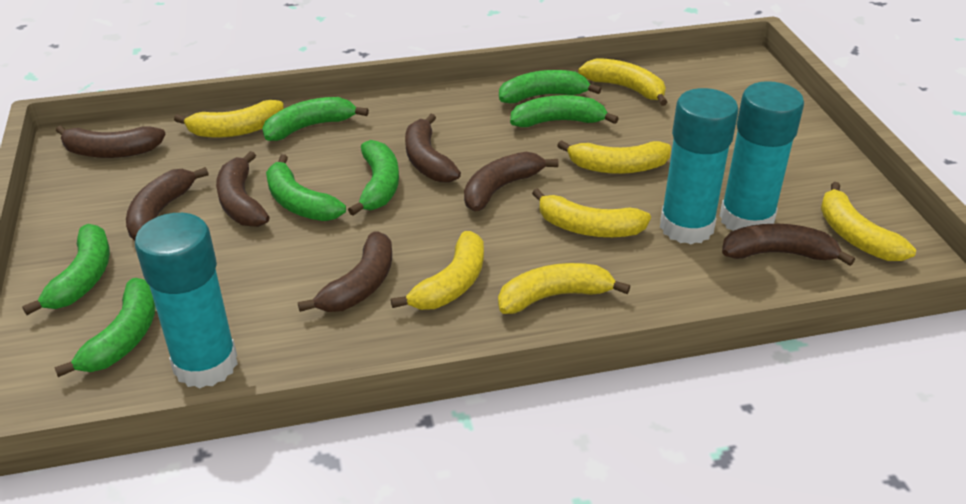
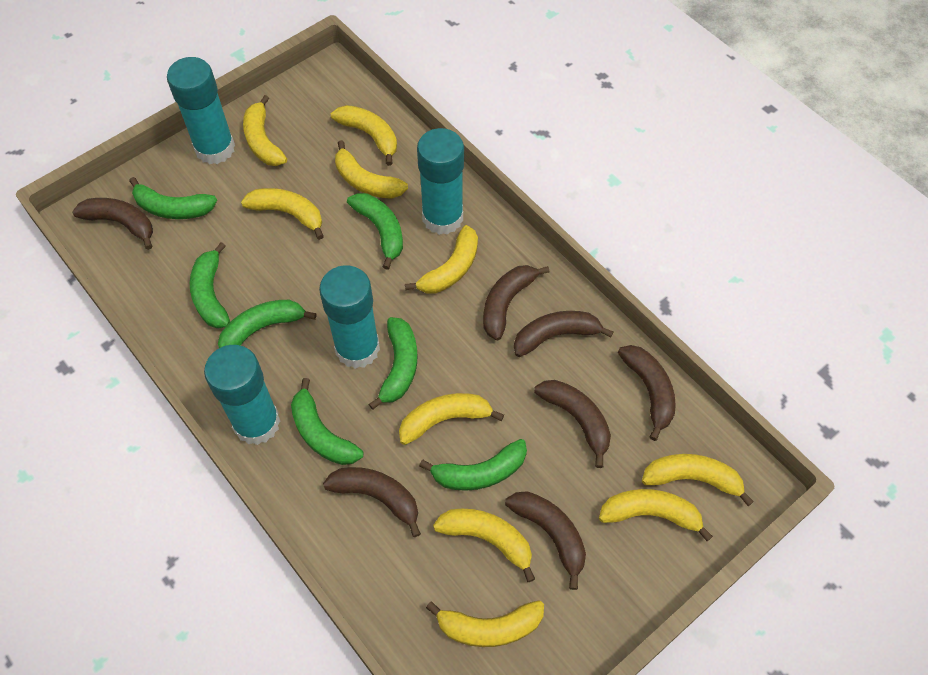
turquoise glue stick: 3 -> 4
yellow banana: 7 -> 10

